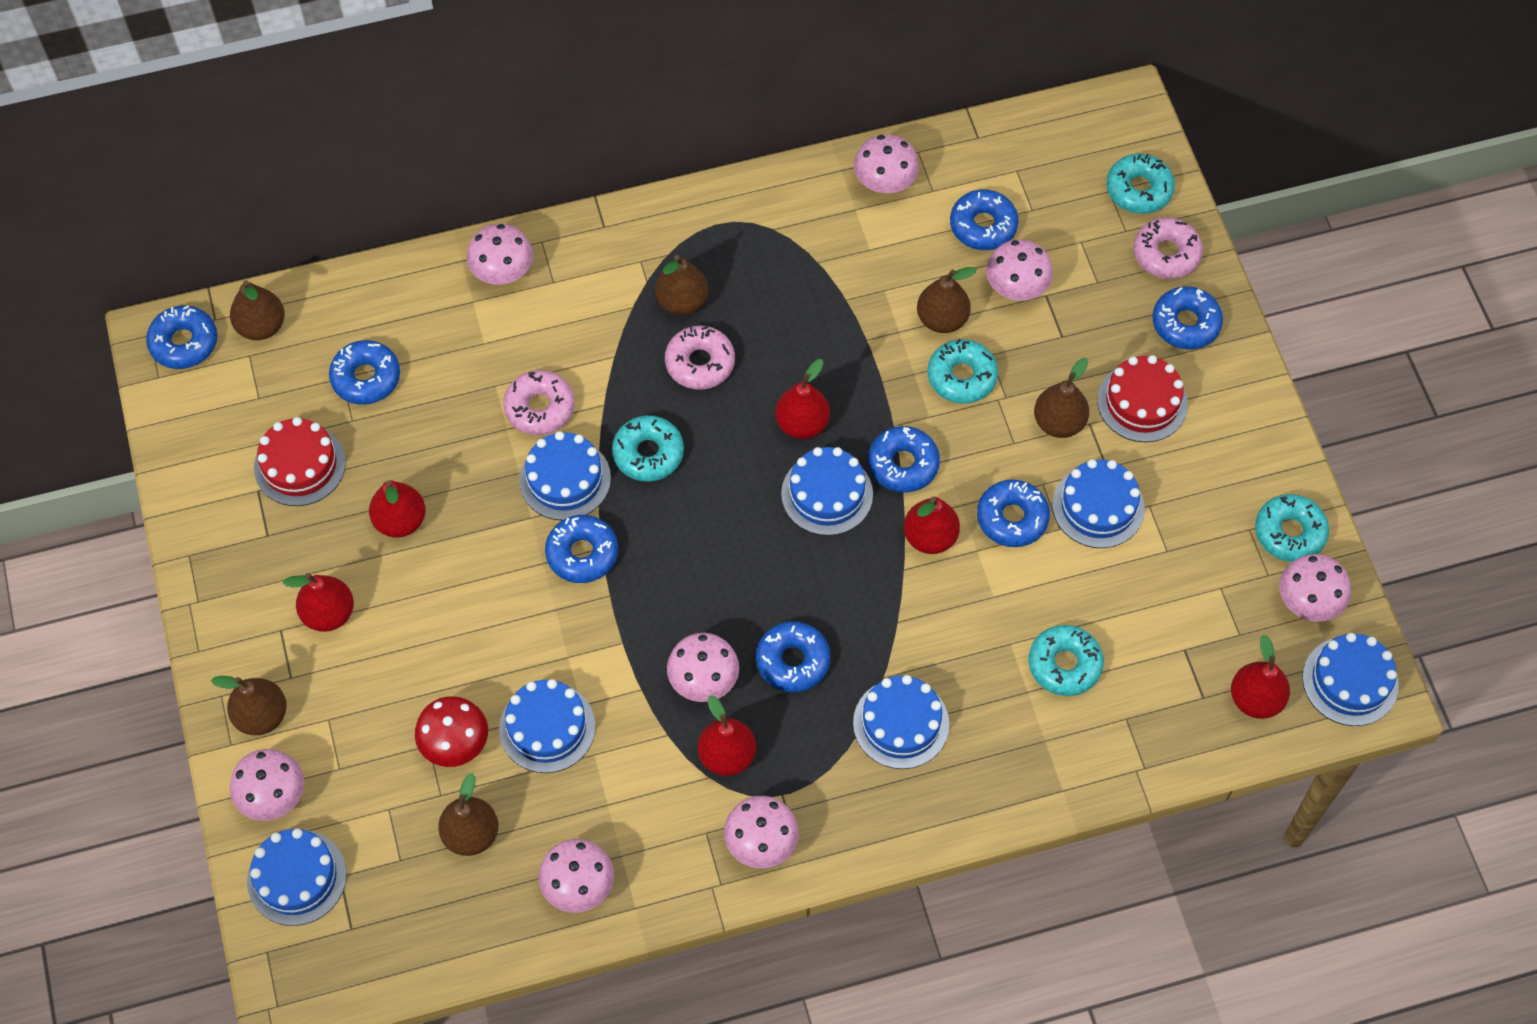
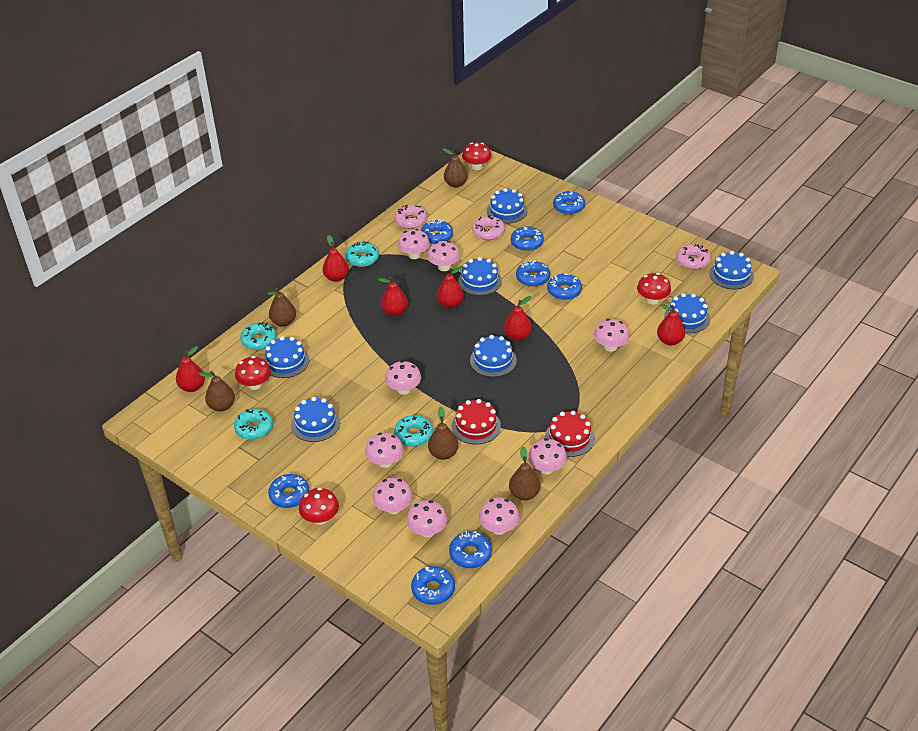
brown pear: 6 -> 5
pink mushroom: 8 -> 9
red mushroom: 1 -> 4
turquoise donut: 5 -> 4

